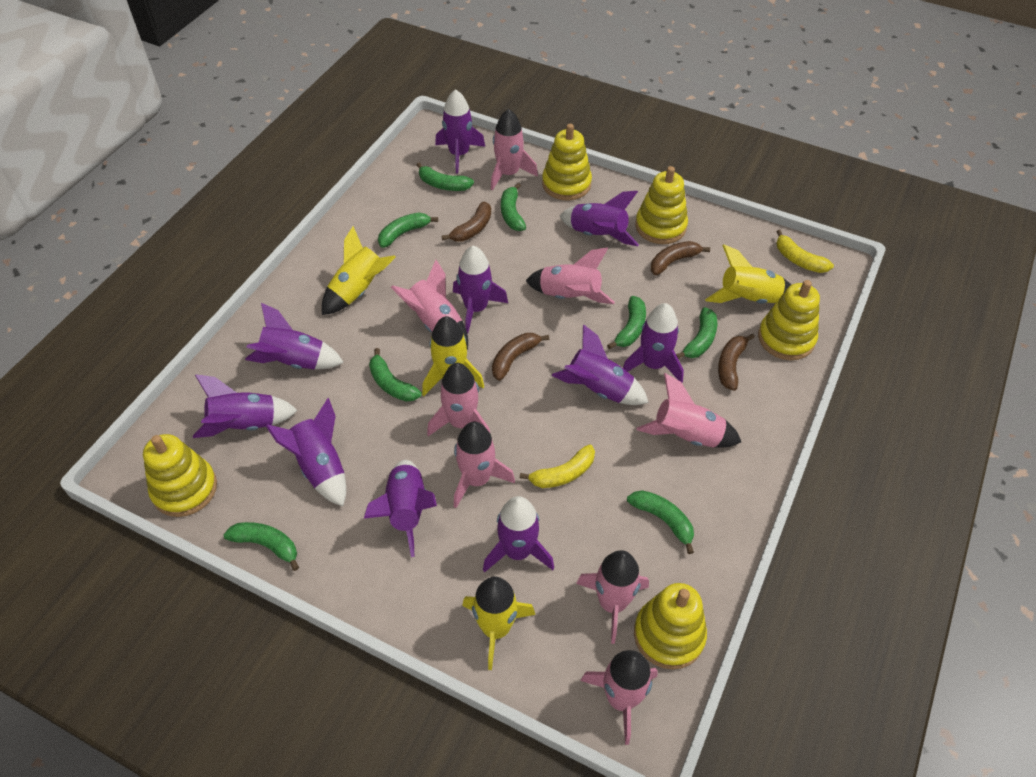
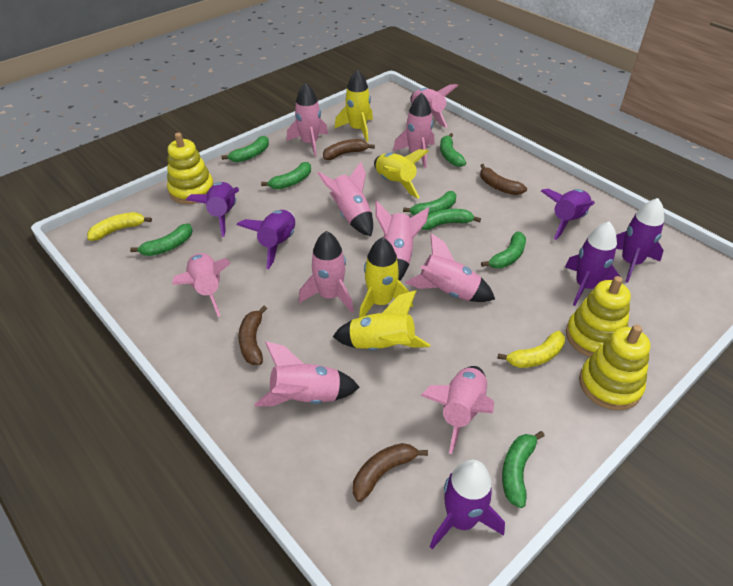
pink rocket: 8 -> 10
purple rocket: 10 -> 6
yellow stacking toy: 5 -> 3

